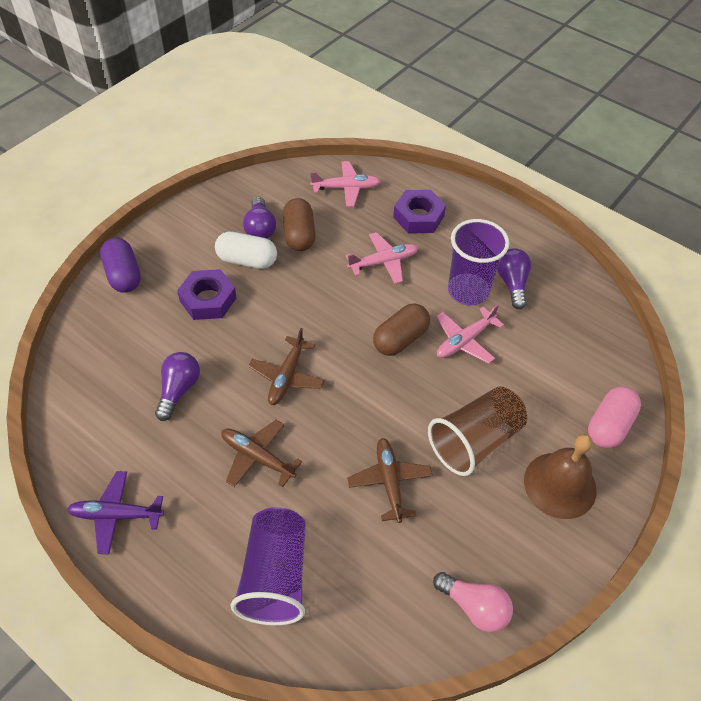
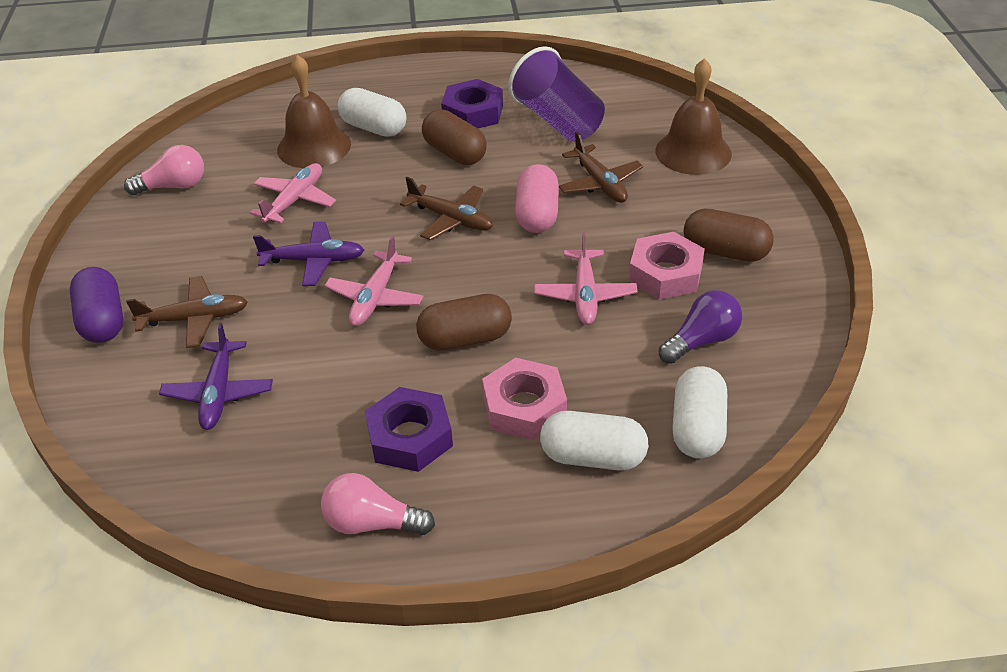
brown bell: 1 -> 2
brown capsule: 2 -> 3
brown cup: 1 -> 0
pink light bulb: 1 -> 2
pink nut: 0 -> 2
purple cup: 2 -> 1
purple light bulb: 3 -> 1
purple plane: 1 -> 2
white capsule: 1 -> 3

